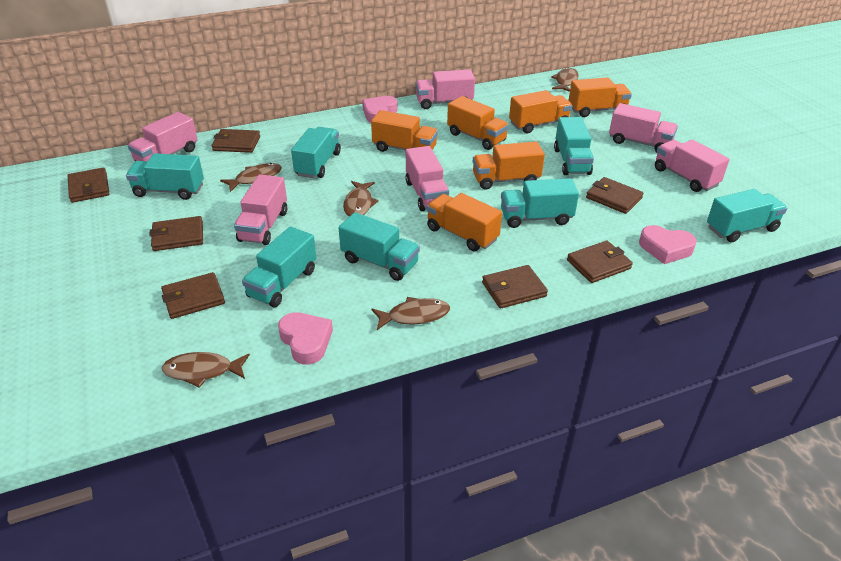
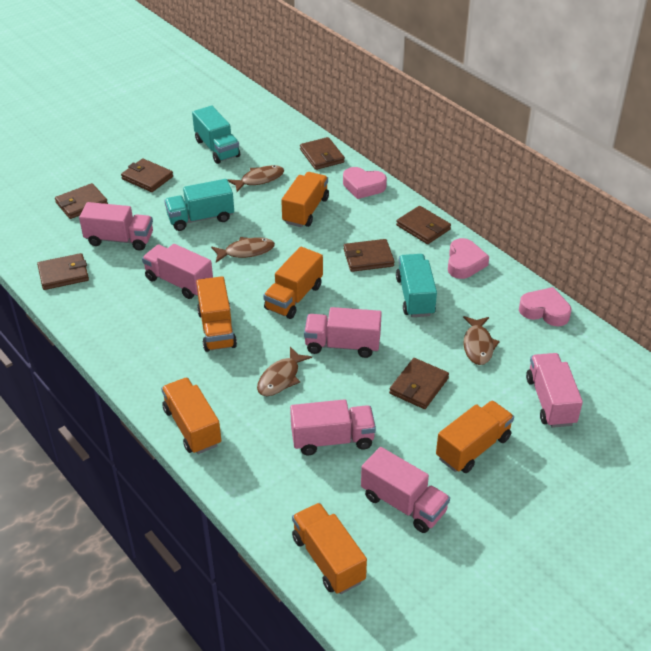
brown fish: 5 -> 4
turquoise truck: 7 -> 3

